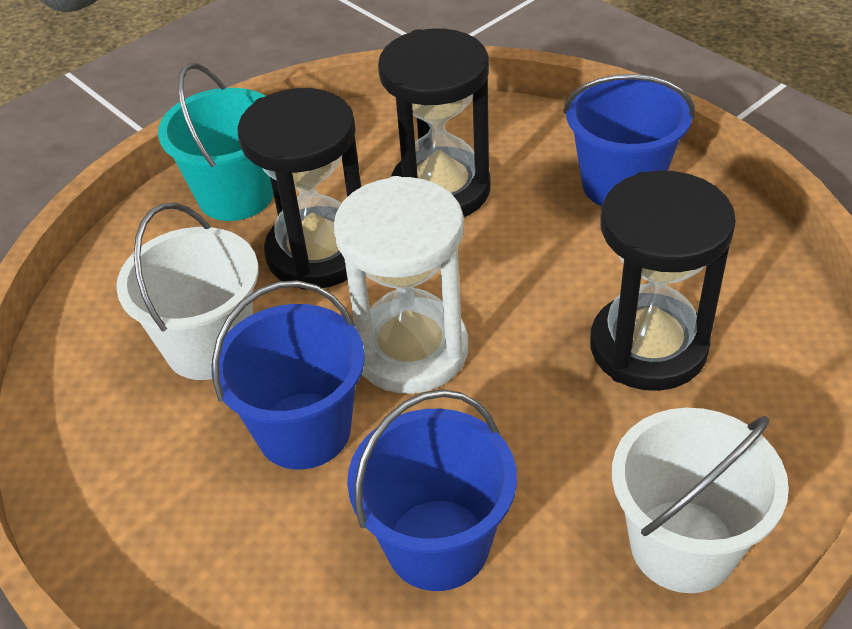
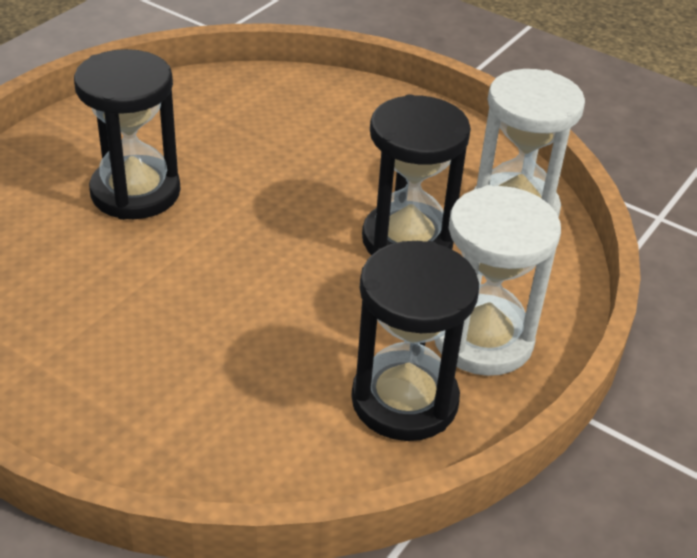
blue bucket: 3 -> 0
turquoise bucket: 1 -> 0
white bucket: 2 -> 0
white hourglass: 1 -> 2

